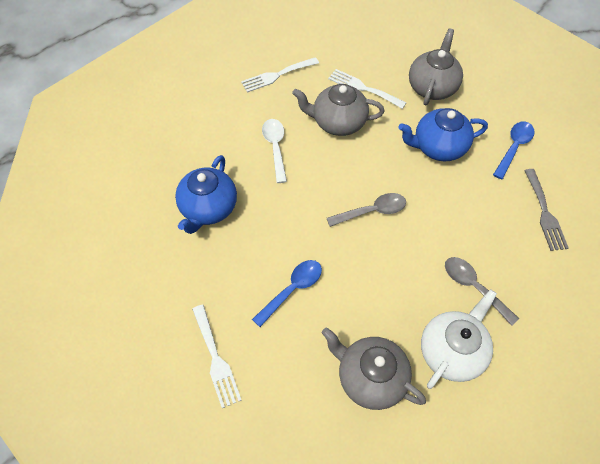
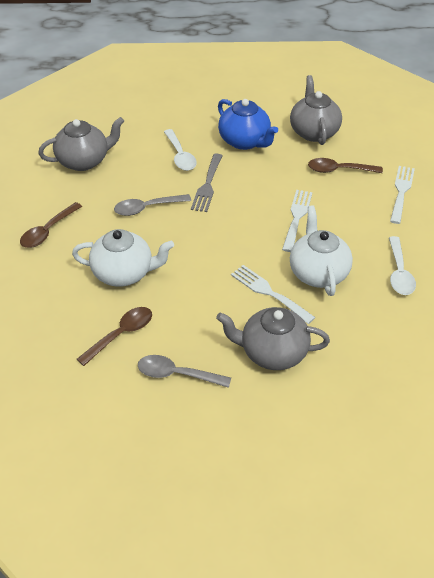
blue spoon: 2 -> 0
blue teapot: 2 -> 1
brown spoon: 0 -> 3
white spoon: 1 -> 2
white teapot: 1 -> 2

